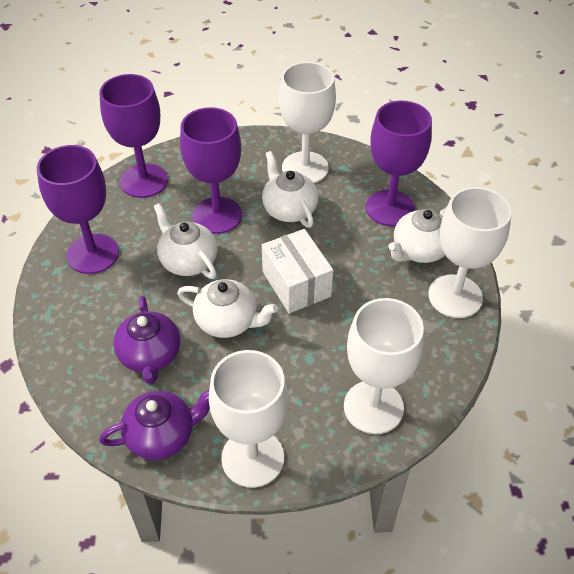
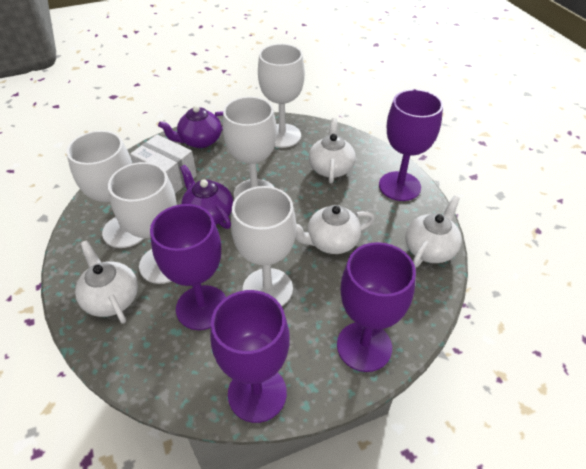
white goblet: 4 -> 5

